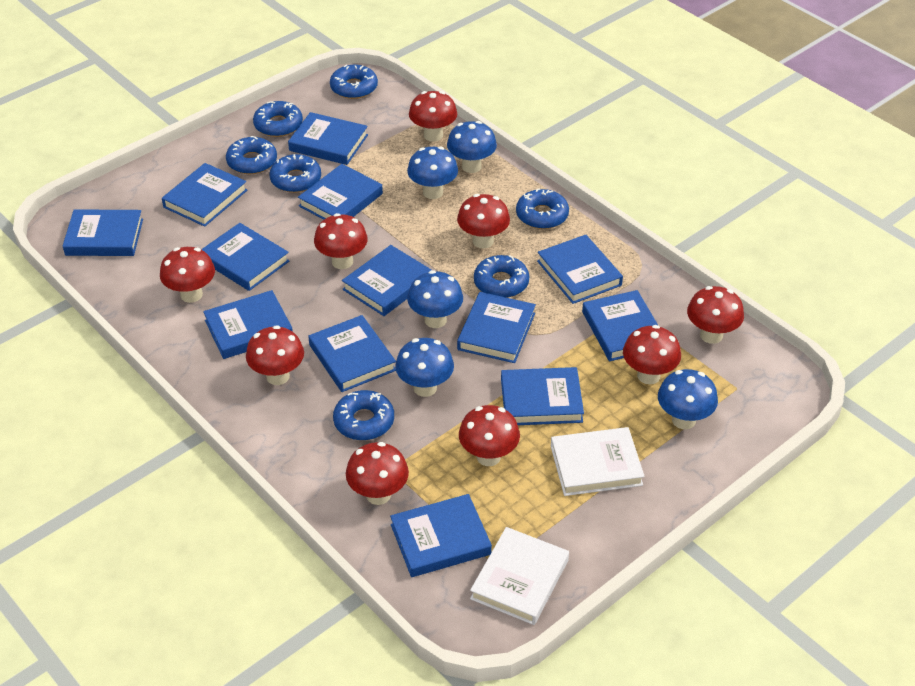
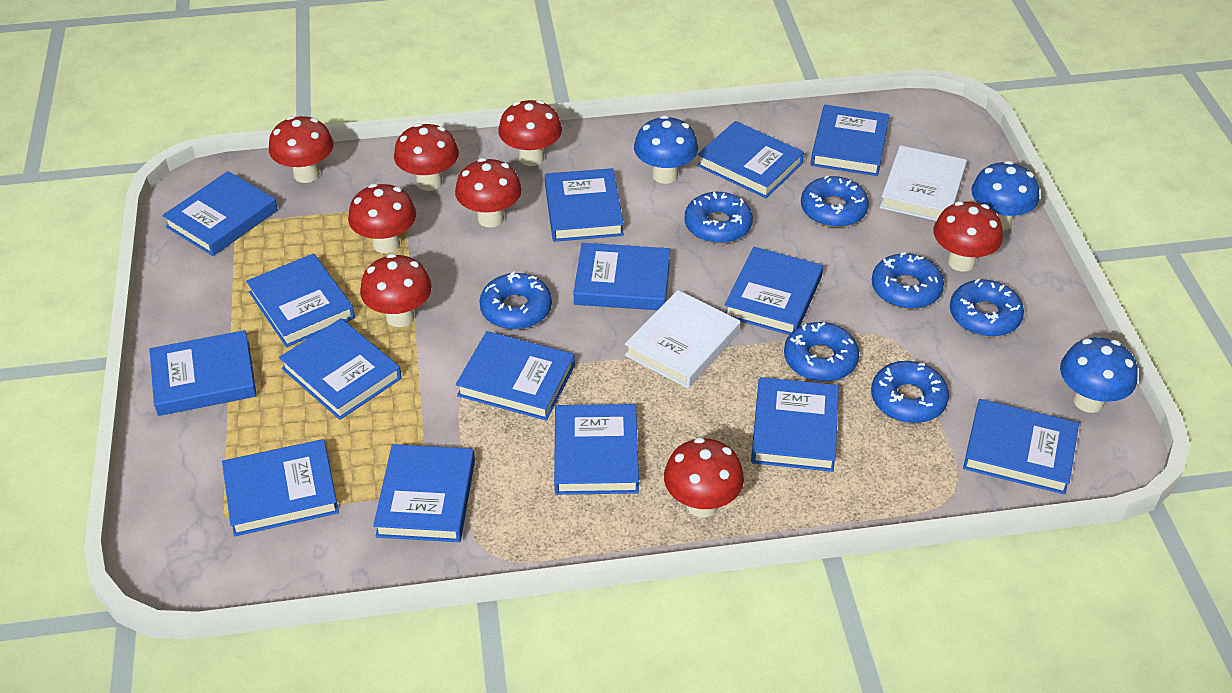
blue book: 13 -> 15
blue mushroom: 5 -> 3
red mushroom: 9 -> 8

